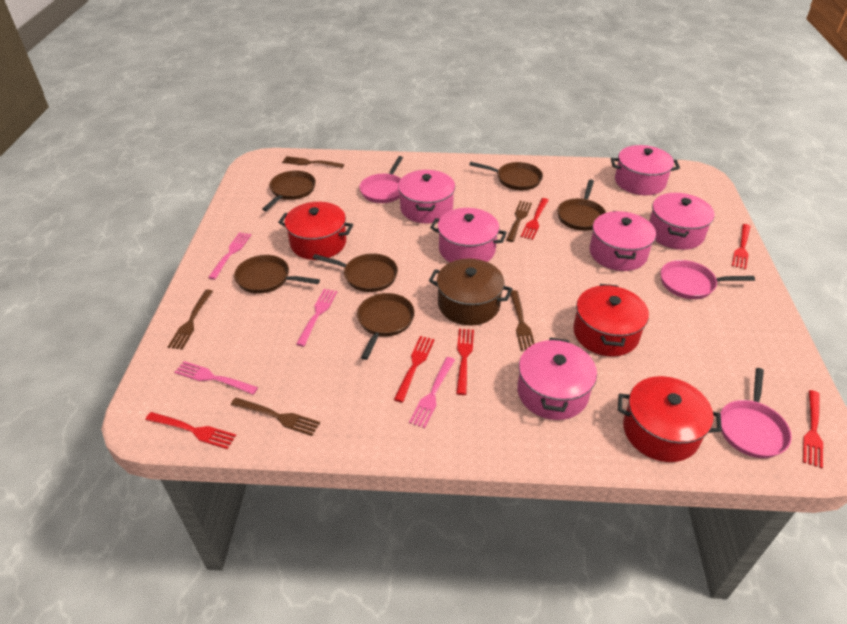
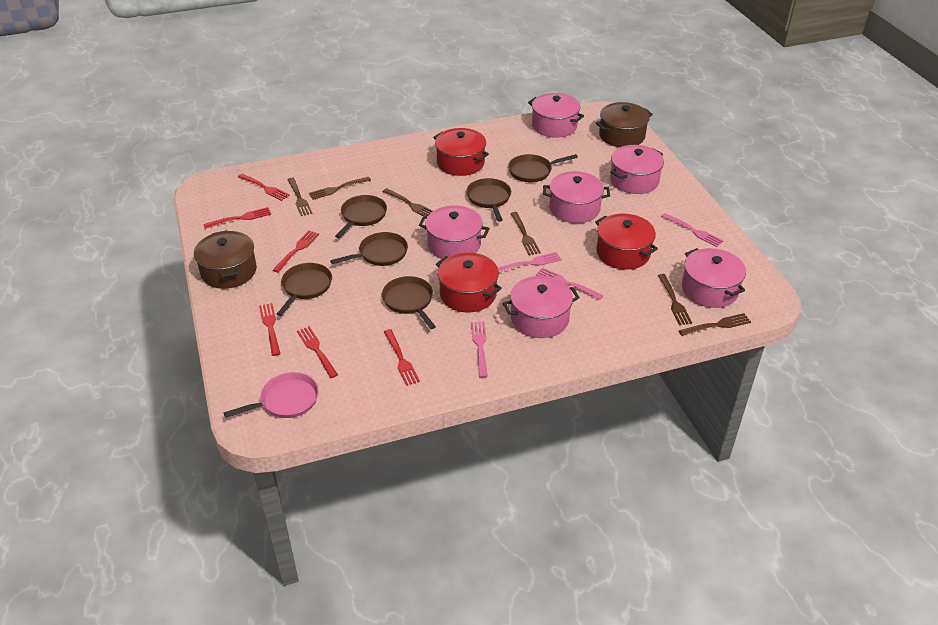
brown fork: 5 -> 6
brown pot: 1 -> 2
pink pan: 3 -> 1

